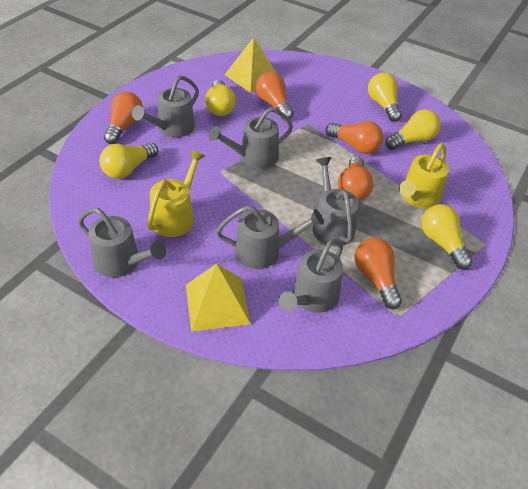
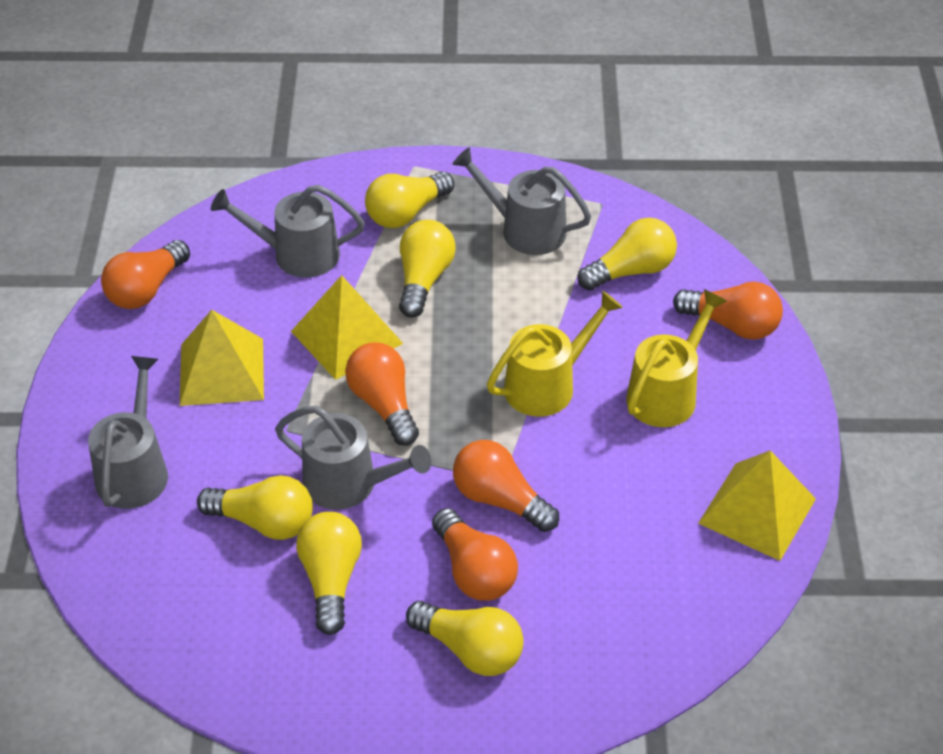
grey watering can: 6 -> 4
yellow light bulb: 5 -> 6
yellow pyramid: 2 -> 3

